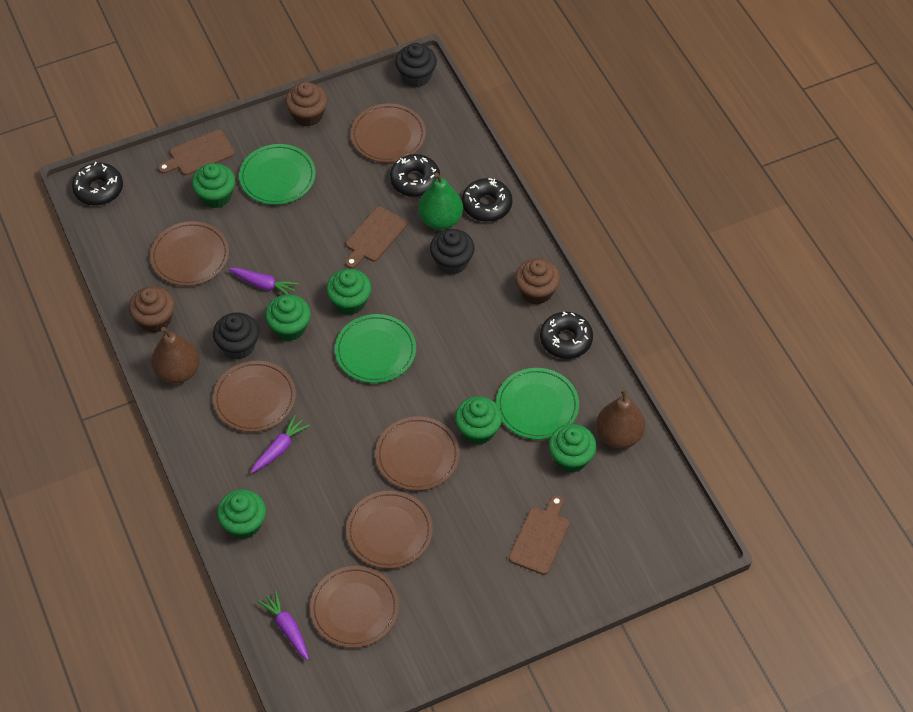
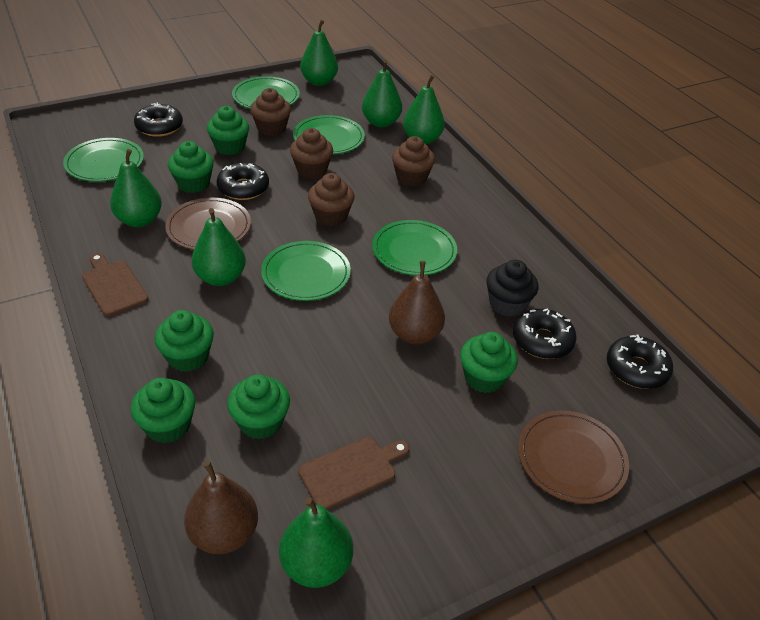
black cupcake: 3 -> 1
brown cupcake: 3 -> 4
brown cutting board: 3 -> 2
brown plate: 6 -> 2
green pear: 1 -> 6
green plate: 3 -> 5
purple carrot: 3 -> 0

